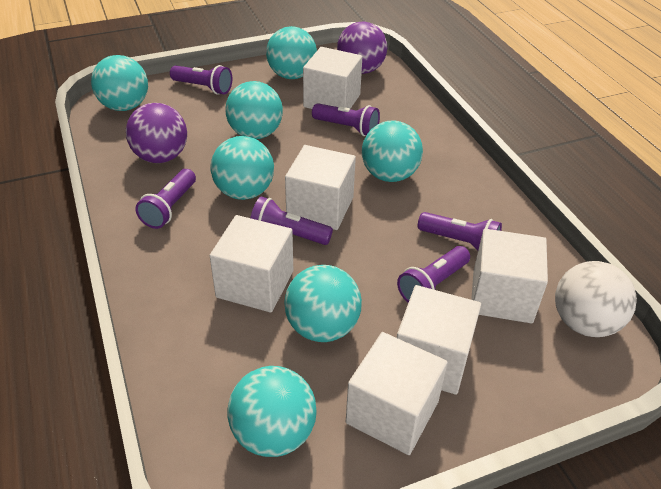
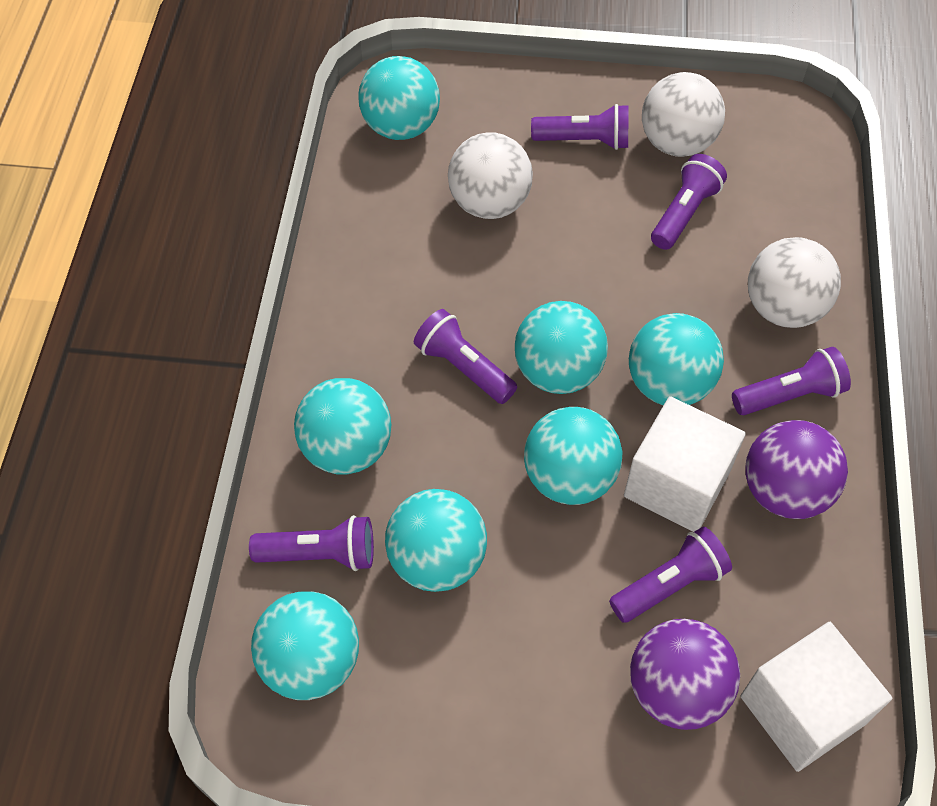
white ball: 1 -> 3
white cube: 6 -> 2

